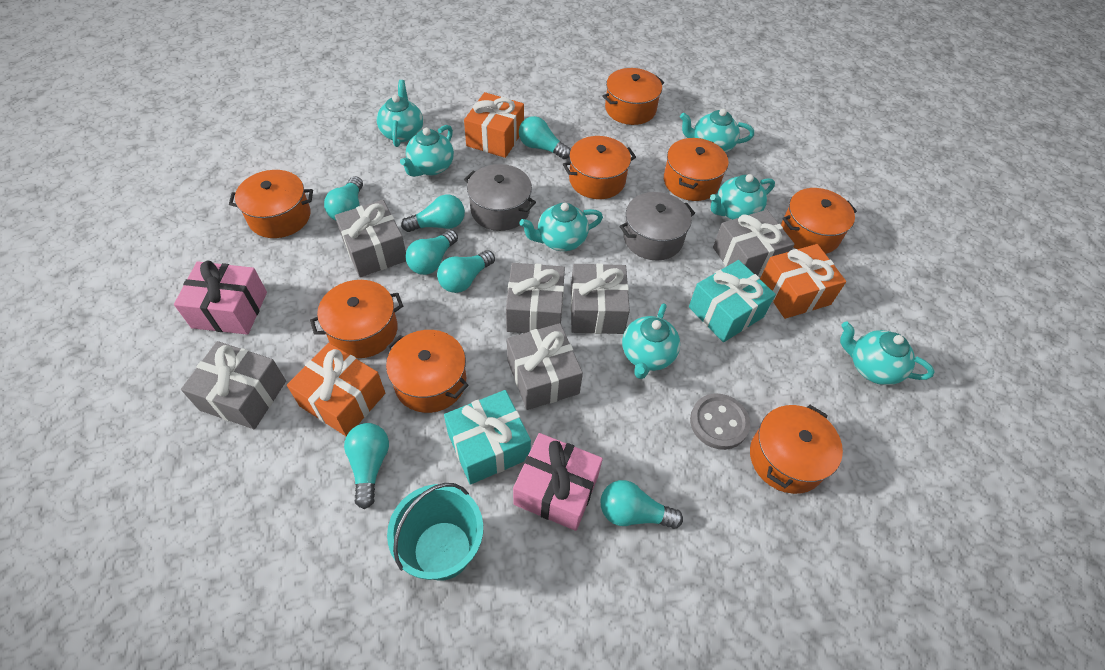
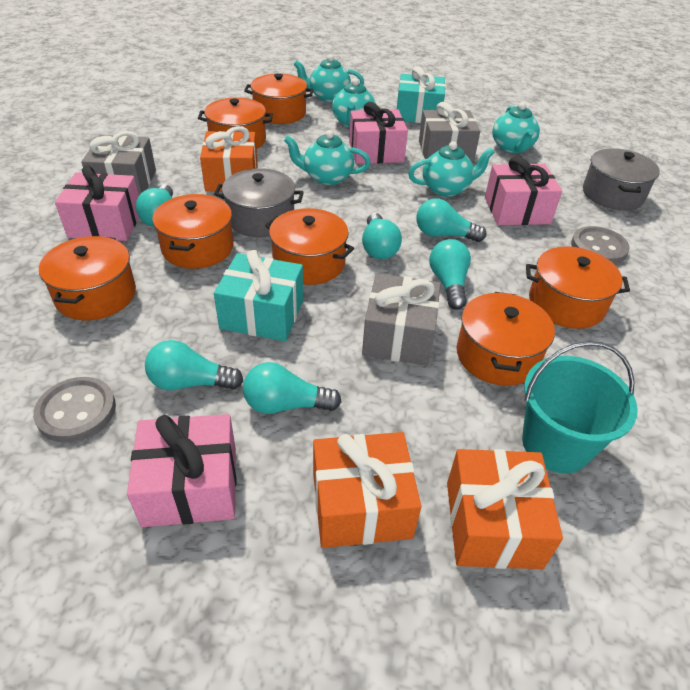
grey button: 1 -> 2
grey gift: 6 -> 3
orange pot: 8 -> 7
pink gift: 2 -> 4
turquoise light bulb: 7 -> 6
turquoise teapot: 7 -> 5

